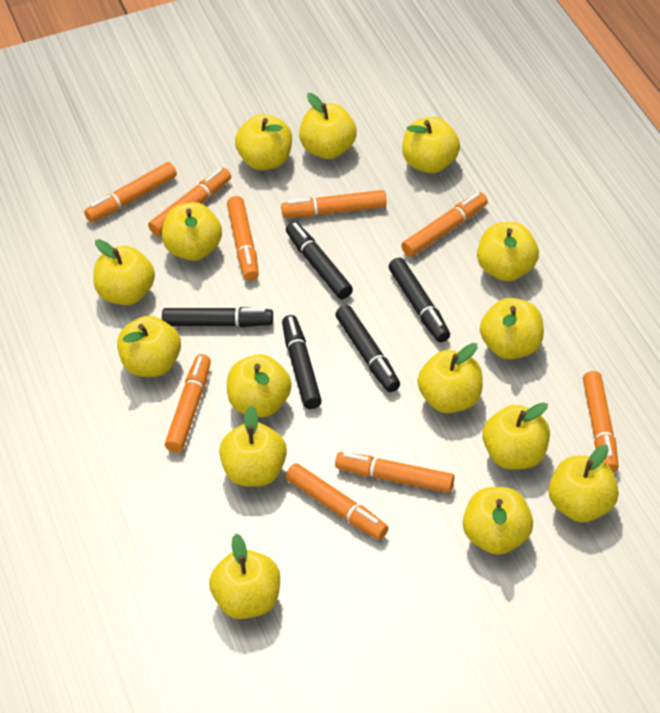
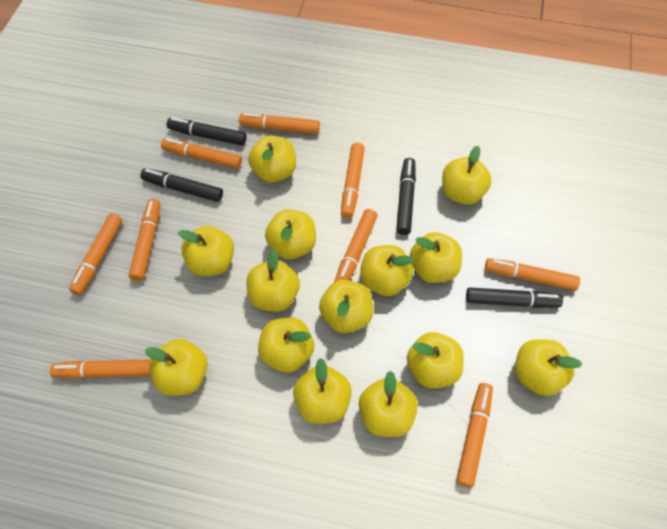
black marker: 5 -> 4
yellow apple: 15 -> 14

